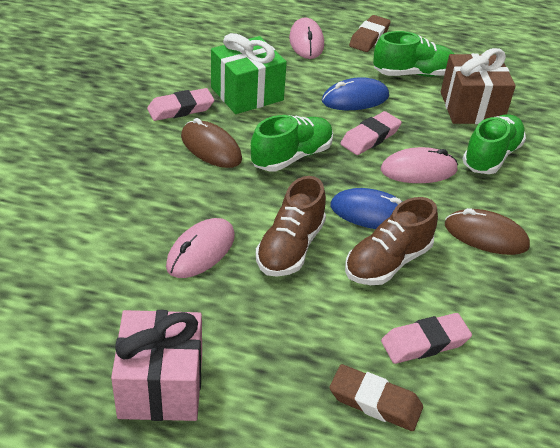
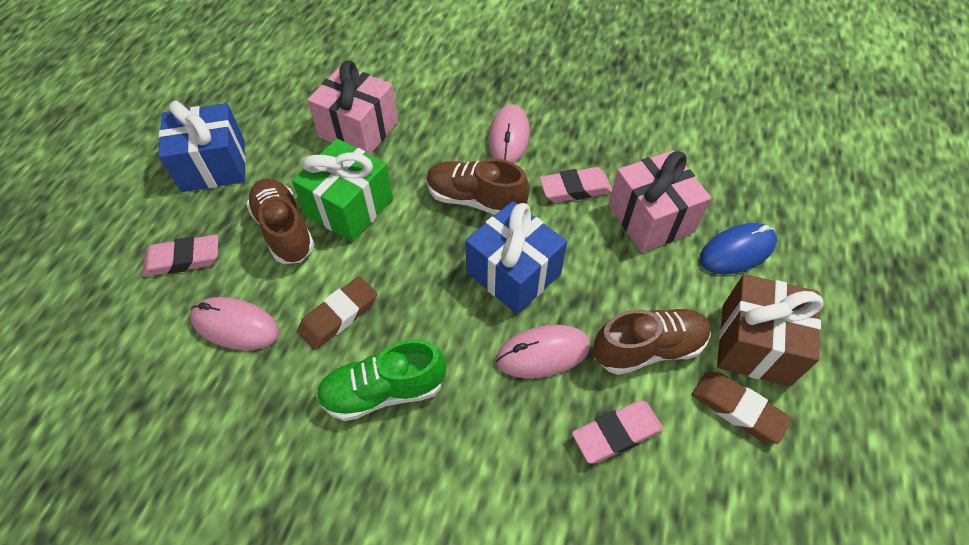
blue gift: 0 -> 2
blue mouse: 2 -> 1
brown mouse: 2 -> 0
brown shoe: 2 -> 3
green shoe: 3 -> 1
pink gift: 1 -> 2

